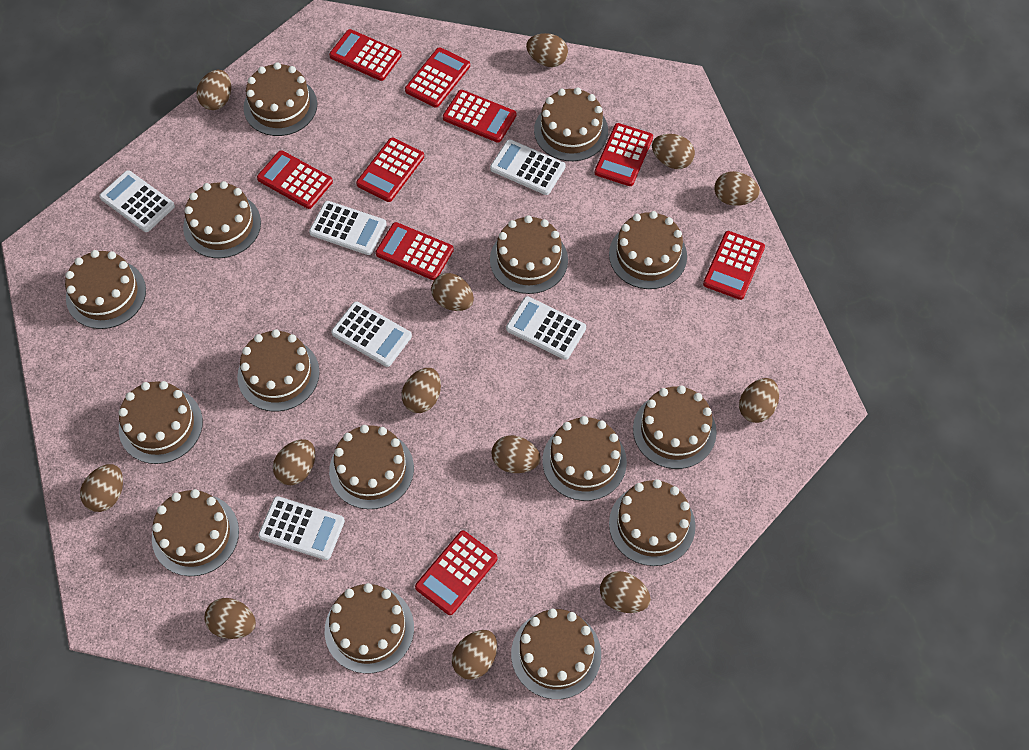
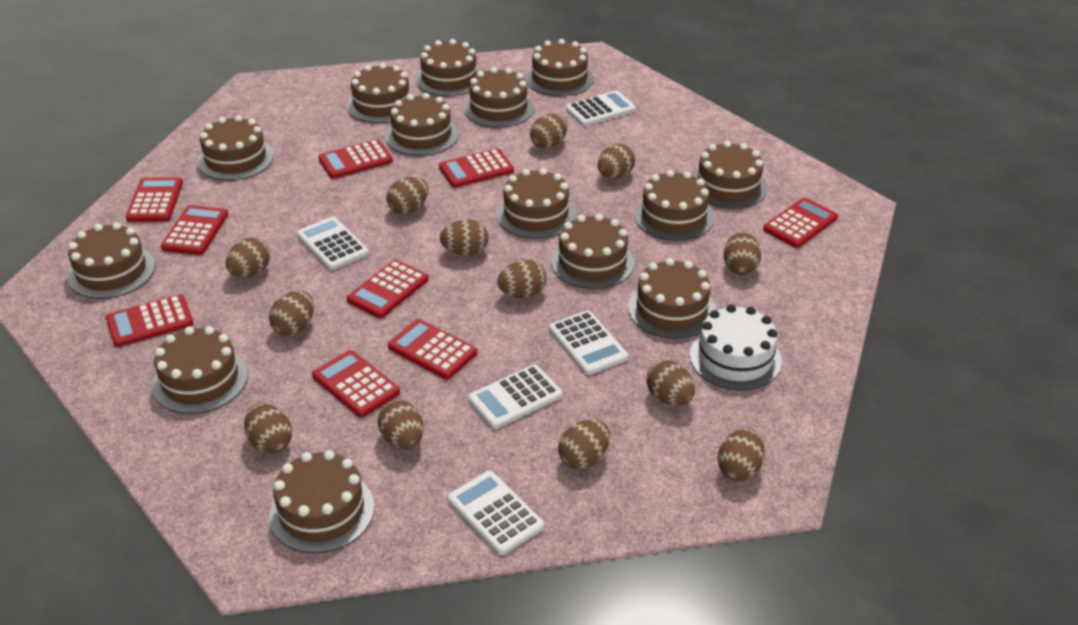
brown cake: 15 -> 14
white cake: 0 -> 1
white calculator: 6 -> 5

